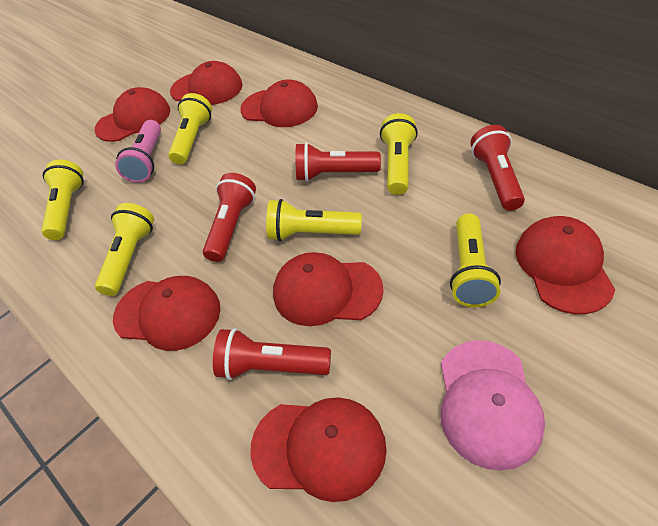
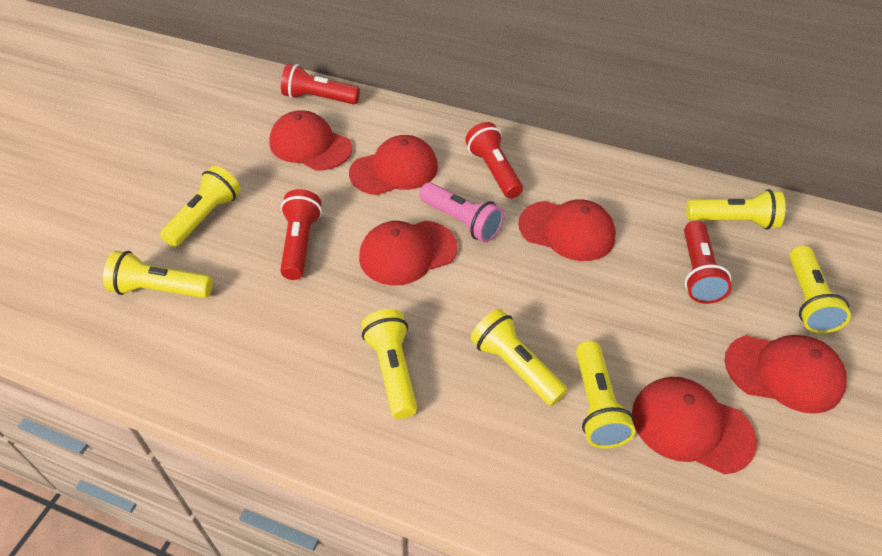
pink cap: 1 -> 0
red cap: 7 -> 6
yellow flashlight: 6 -> 7

